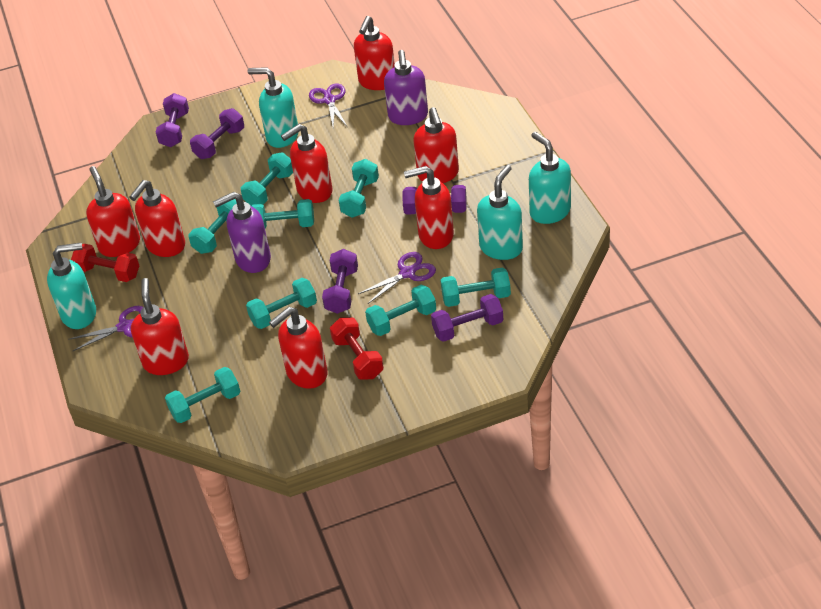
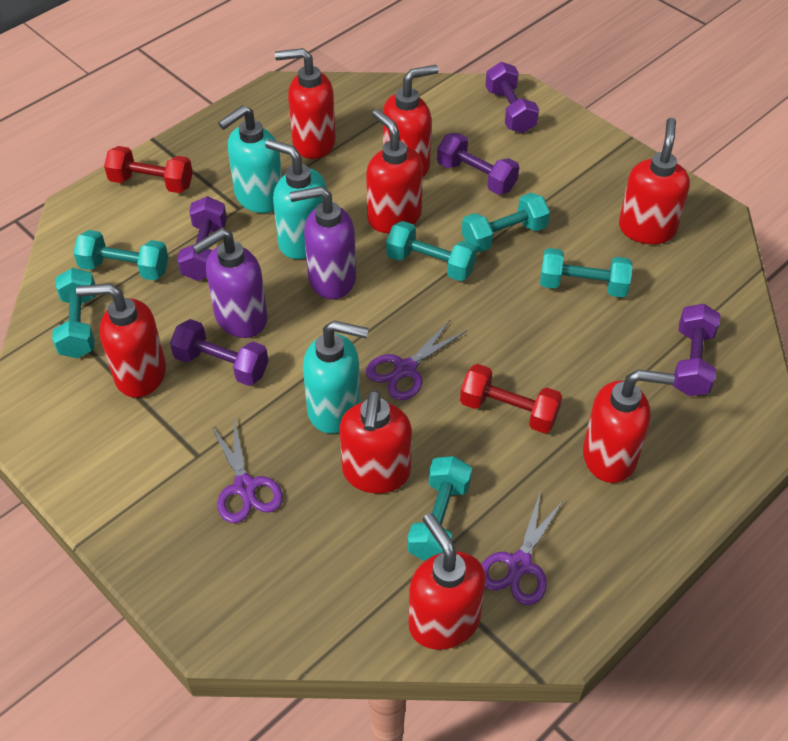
turquoise dumbbell: 8 -> 6
turquoise soap dispenser: 4 -> 3

